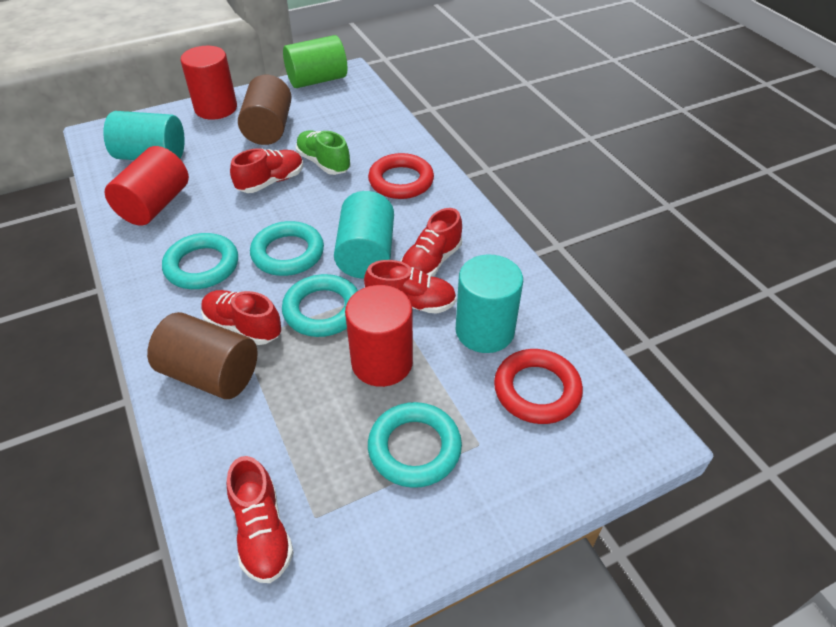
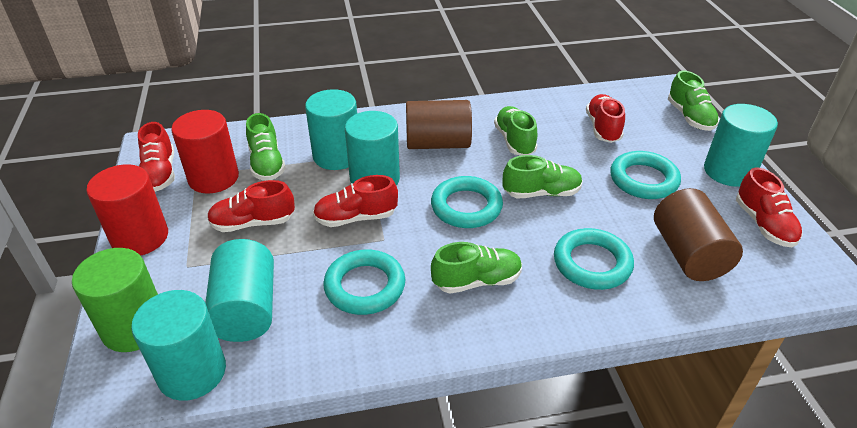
green shoe: 1 -> 5
red cylinder: 3 -> 2
red ring: 2 -> 0
turquoise cylinder: 3 -> 5

